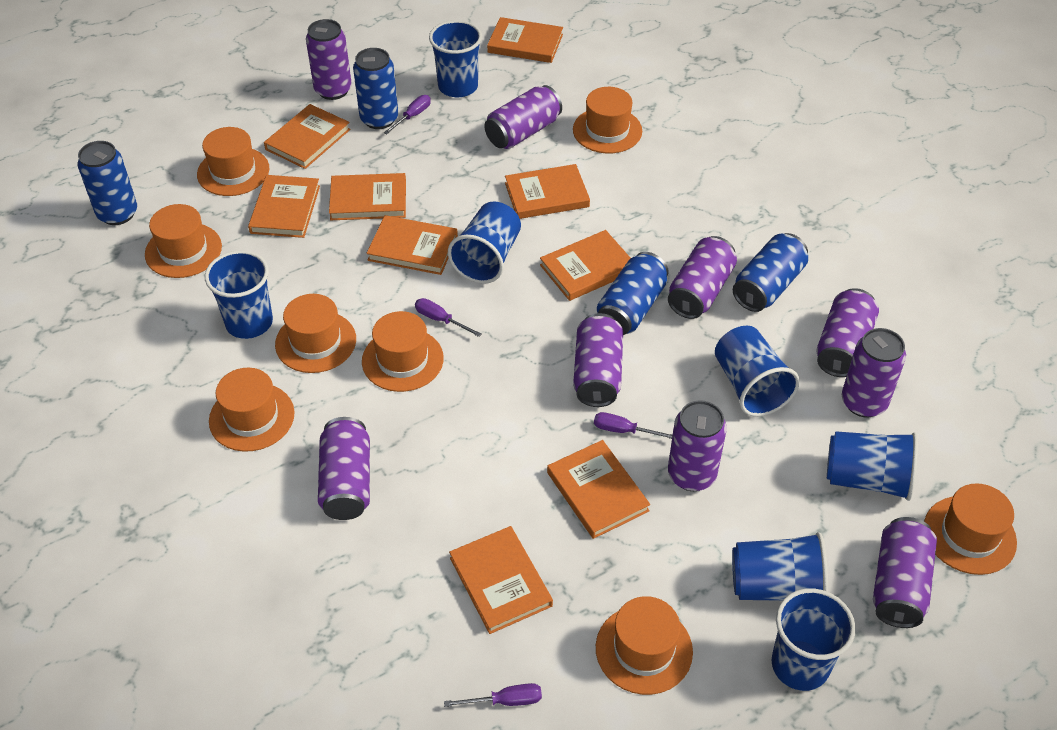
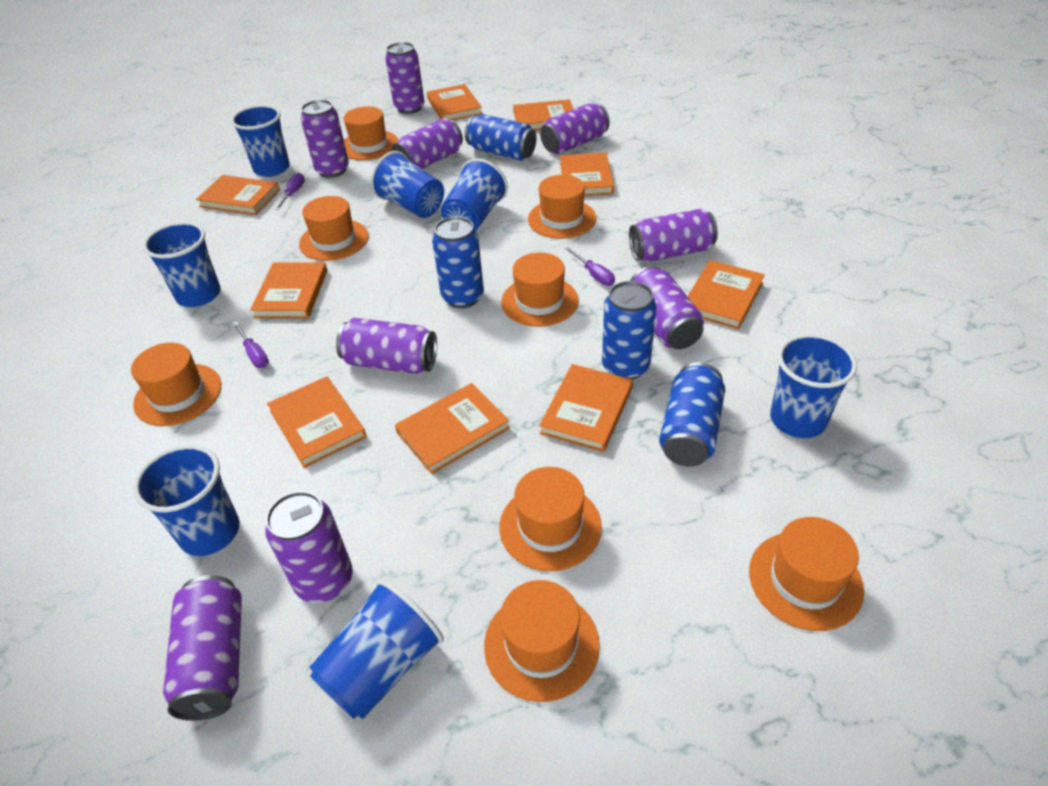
purple screwdriver: 4 -> 3

